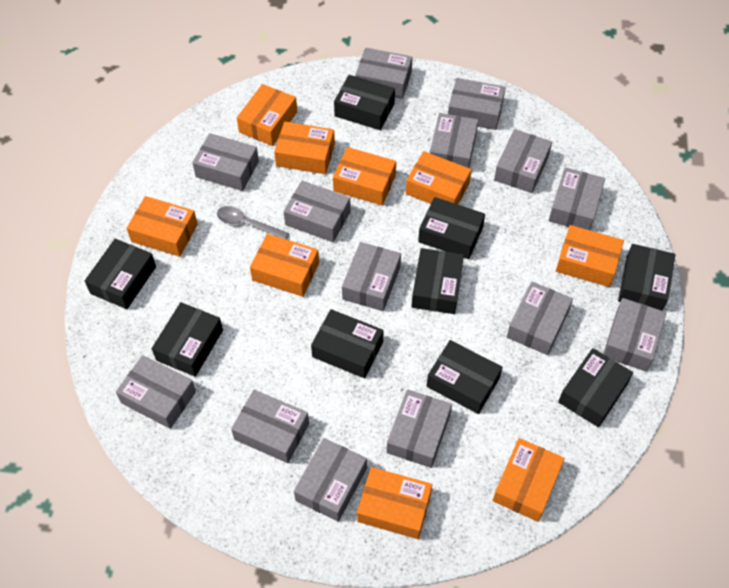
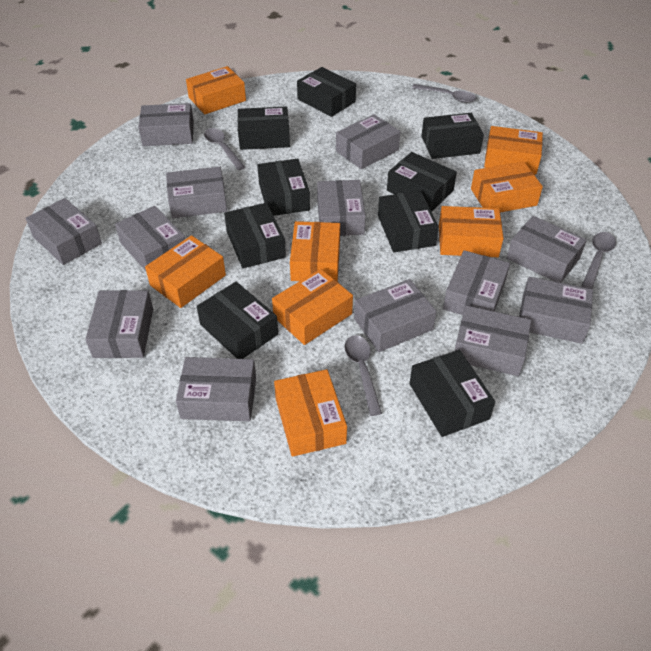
grey box: 14 -> 13
grey spoon: 1 -> 4
orange box: 9 -> 8

